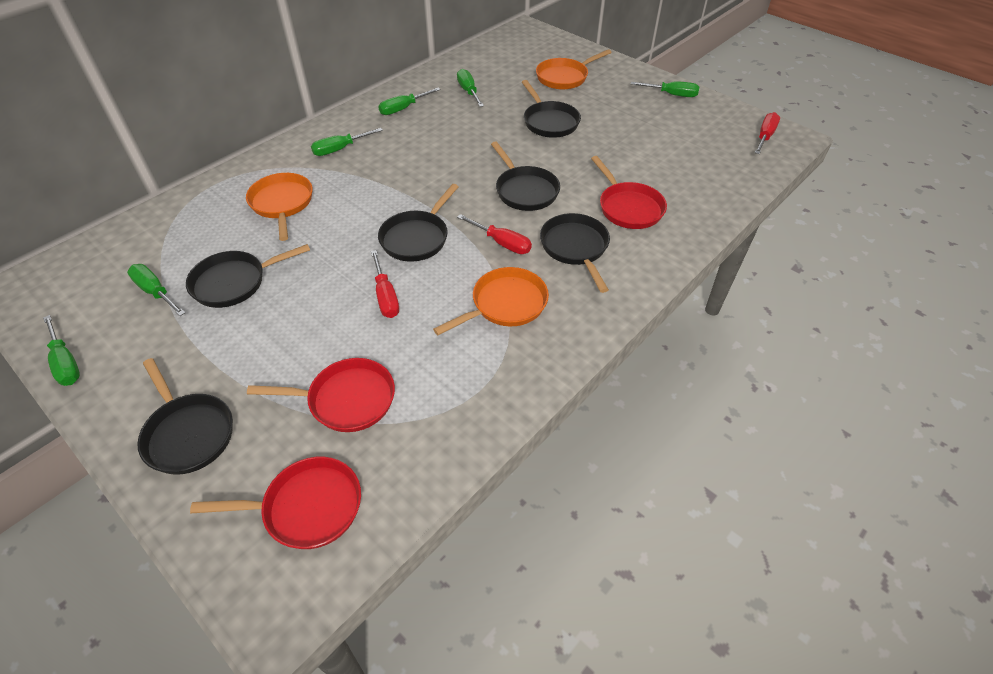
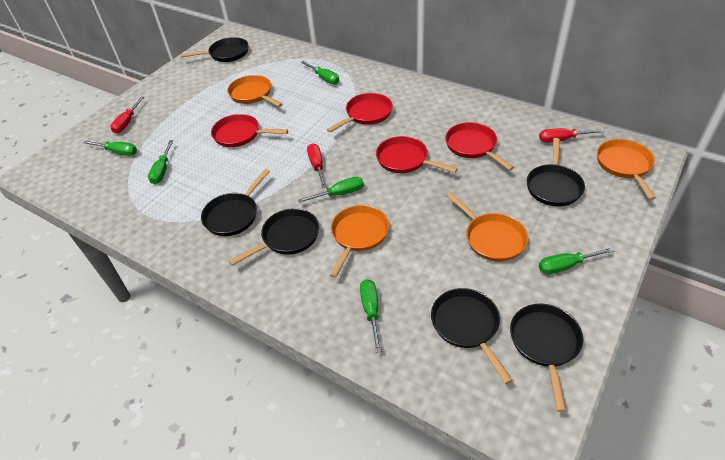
orange pan: 3 -> 4
red pan: 3 -> 4

